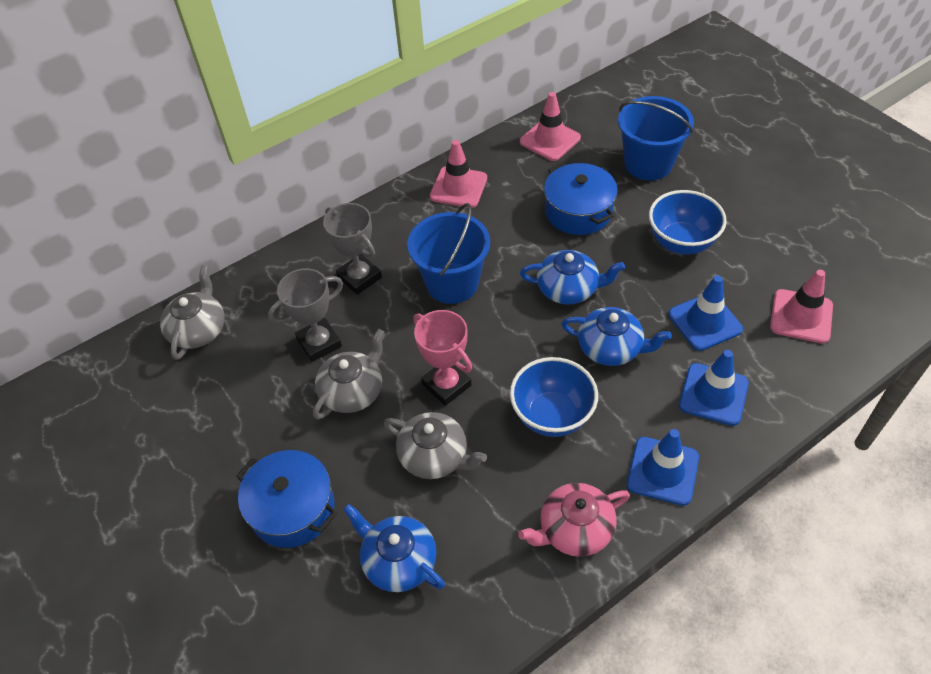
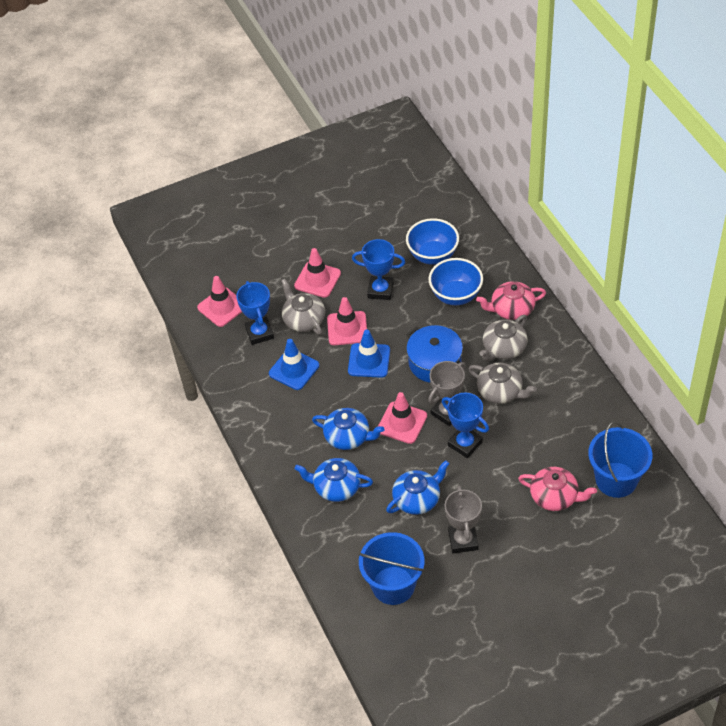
blue pot: 2 -> 1
blue traffic cone: 3 -> 2
blue trophy: 0 -> 3
pink teapot: 1 -> 2
pink traffic cone: 3 -> 4
pink trophy: 1 -> 0

